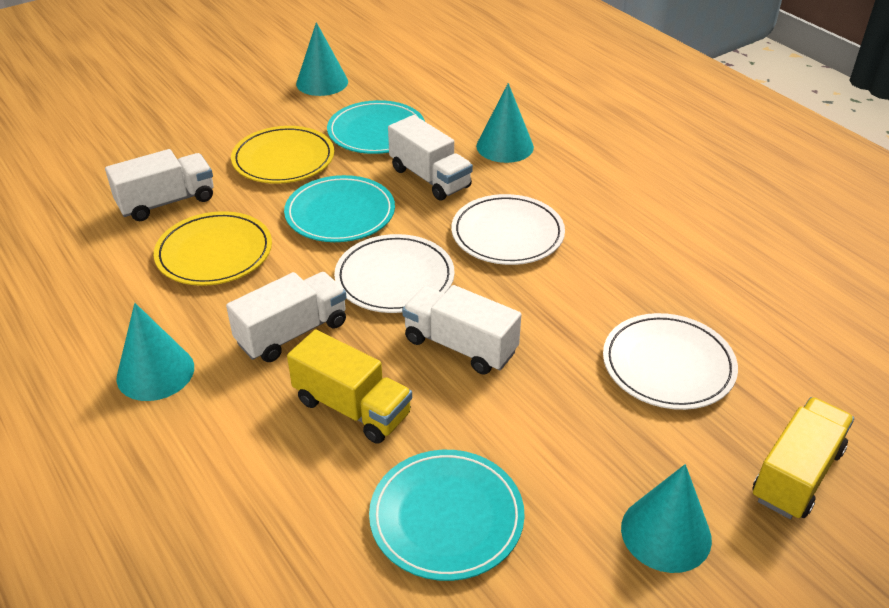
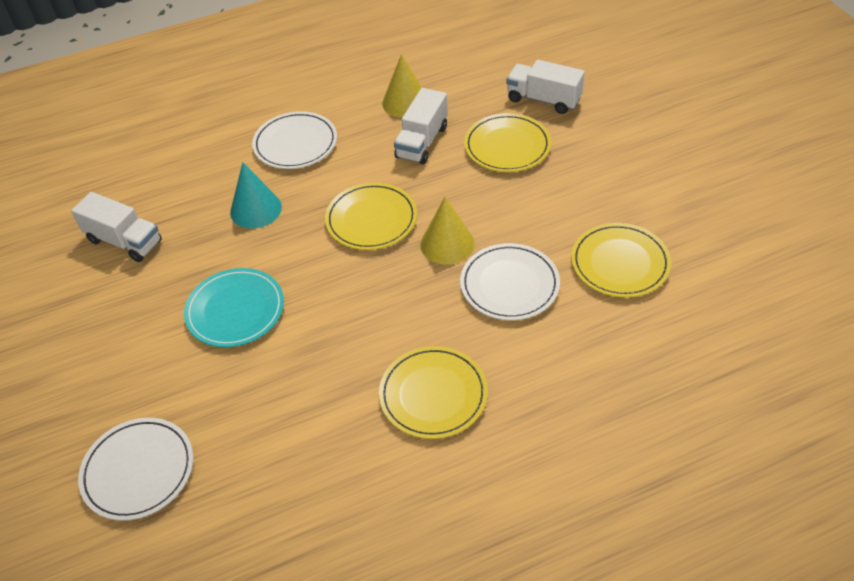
turquoise cone: 4 -> 1
turquoise plate: 3 -> 1
white truck: 4 -> 3
yellow cone: 0 -> 2
yellow plate: 2 -> 4
yellow truck: 2 -> 0

